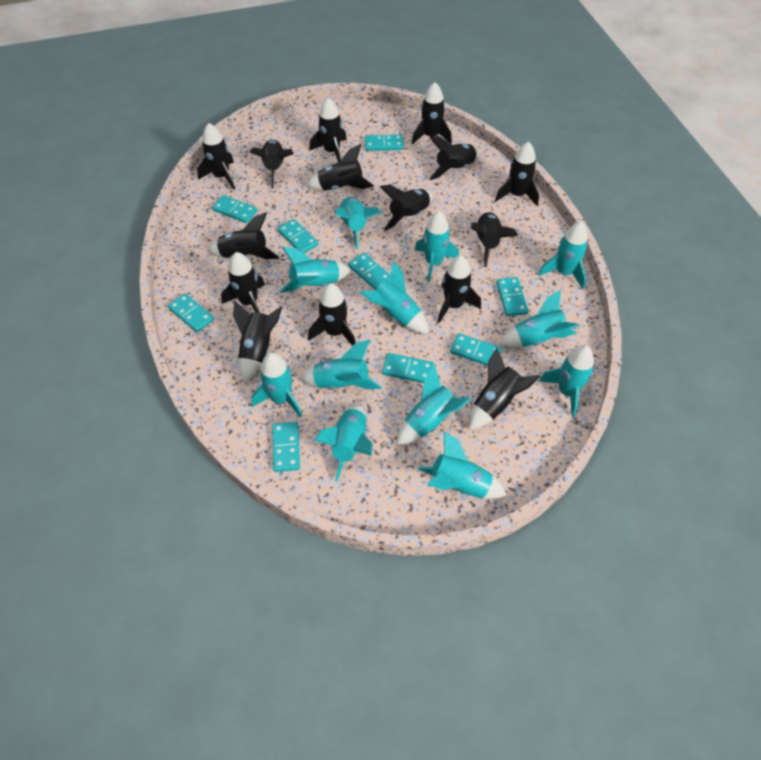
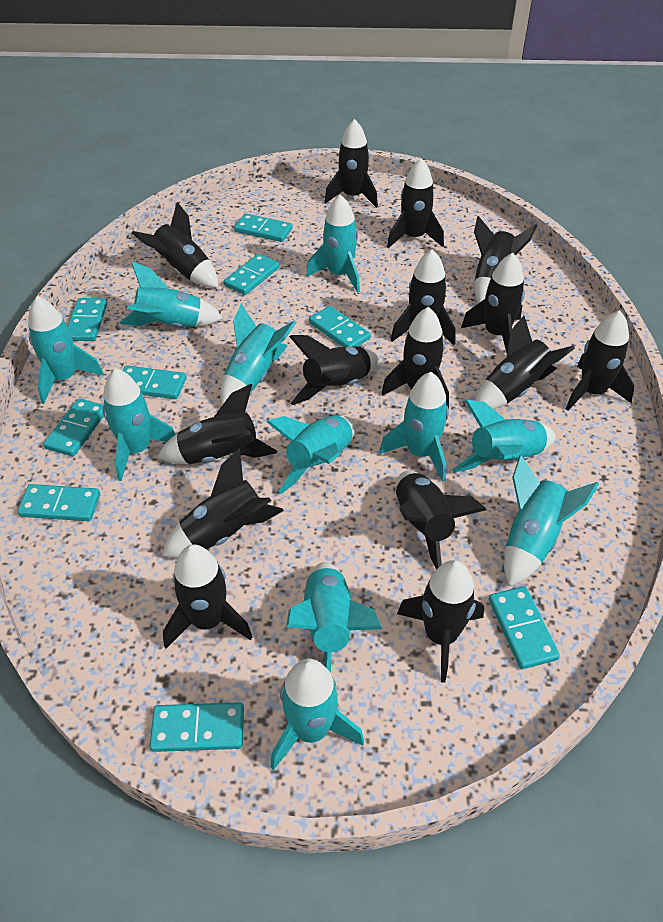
turquoise rocket: 12 -> 11

